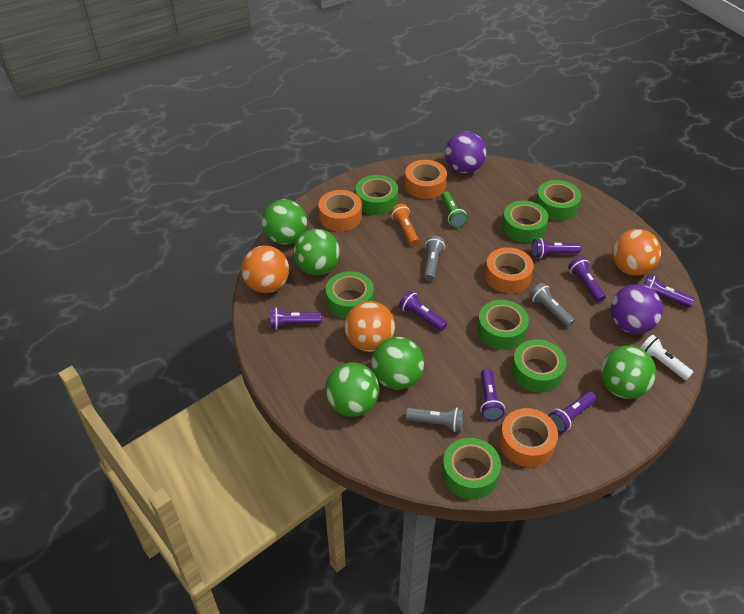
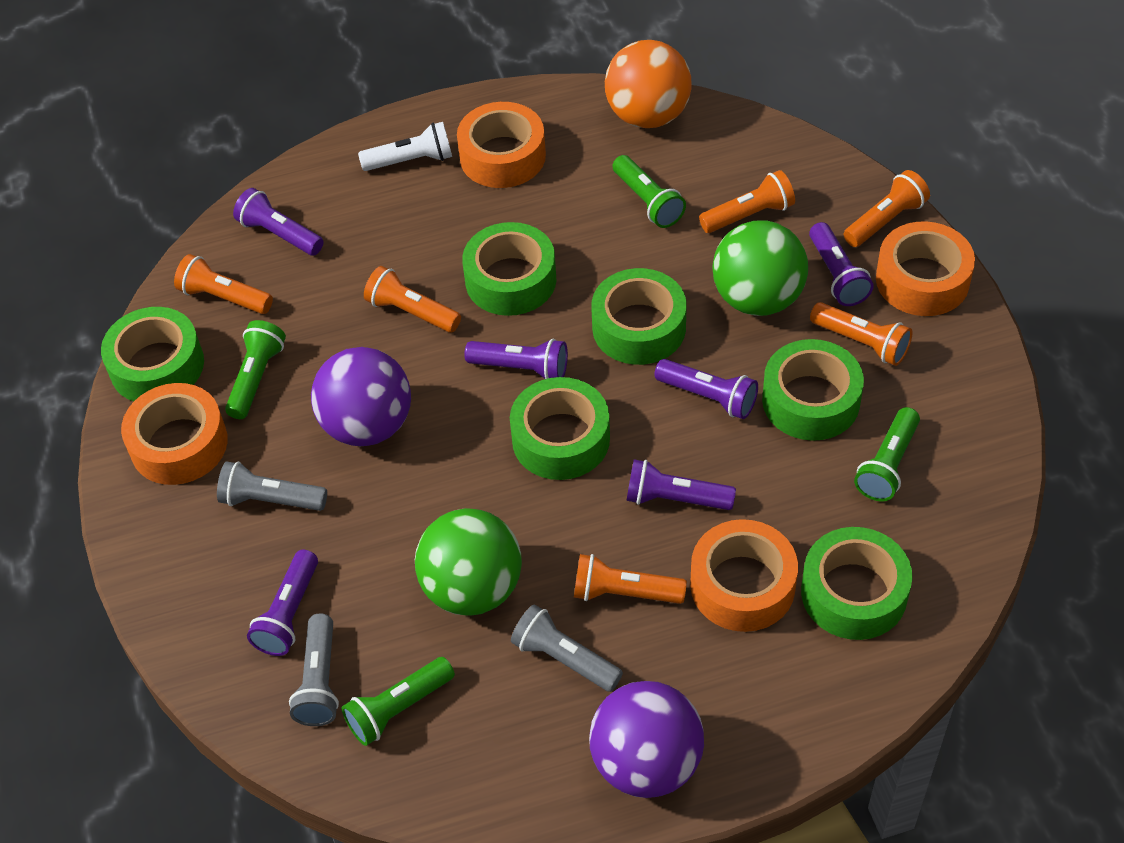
green ball: 5 -> 2
green flashlight: 1 -> 4
green tape: 7 -> 6
orange ball: 3 -> 1
orange flashlight: 1 -> 6
purple flashlight: 7 -> 6

